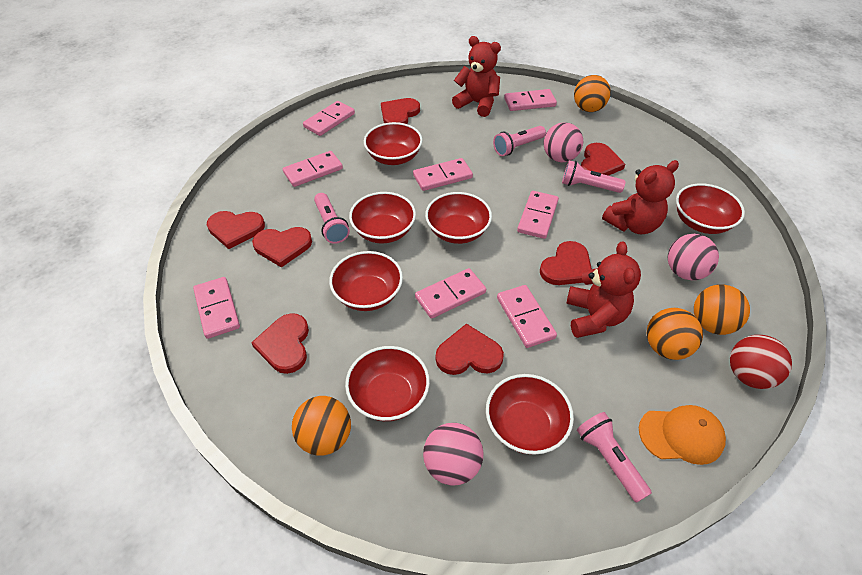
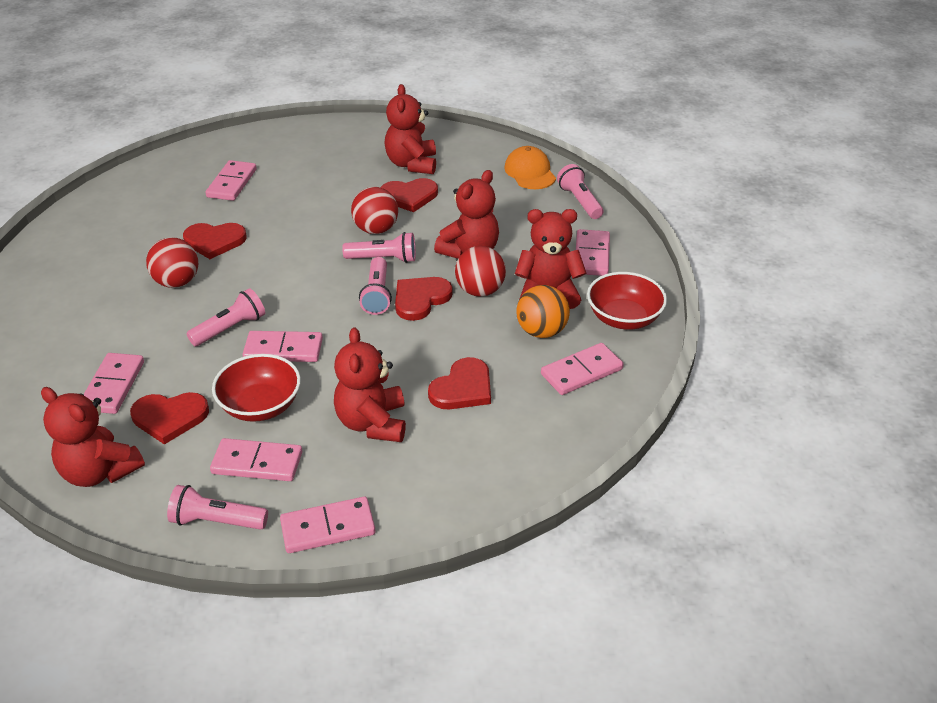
orange ball: 4 -> 1
pink ball: 3 -> 0
pink domino: 8 -> 7
pink flashlight: 4 -> 5
red ball: 1 -> 3
red bowl: 7 -> 2
red heart: 7 -> 5
red teddy bear: 3 -> 5

